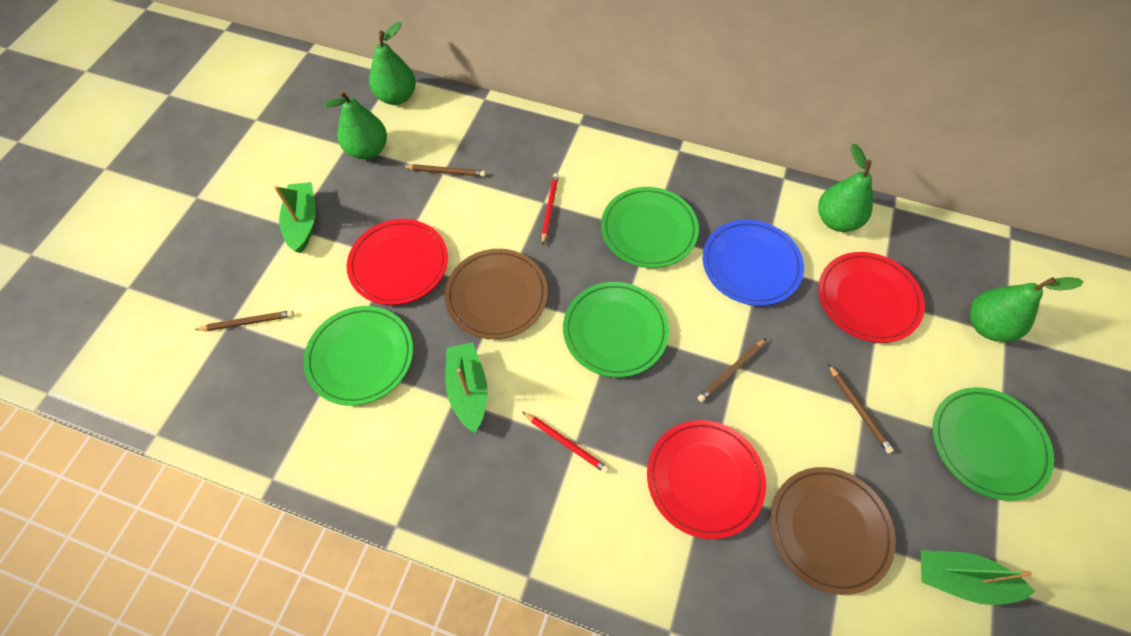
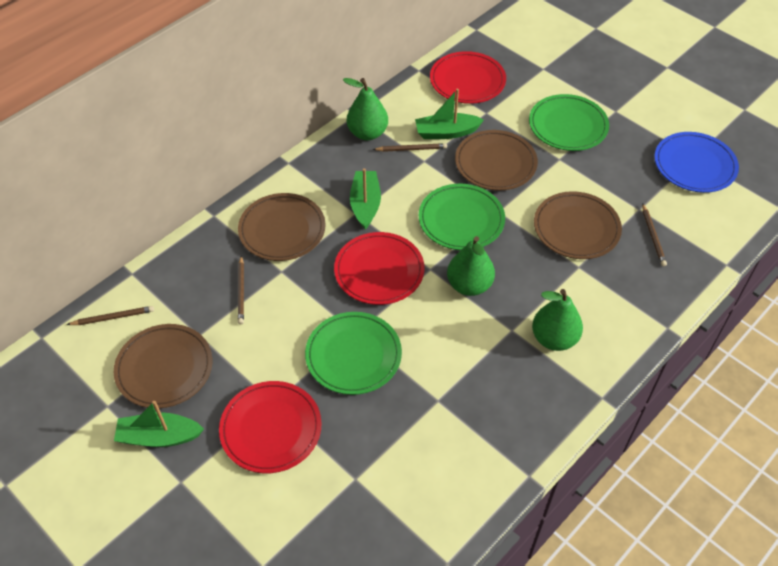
brown plate: 2 -> 4
green pear: 4 -> 3
green plate: 4 -> 3
red pencil: 2 -> 0

